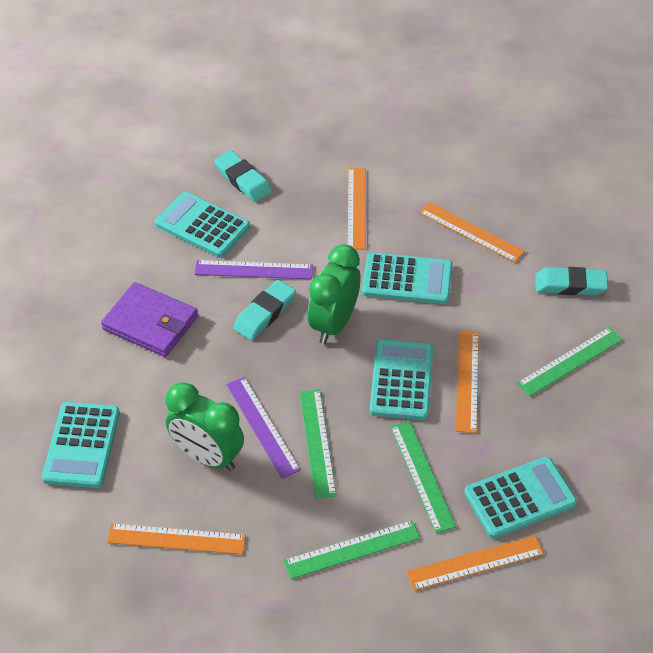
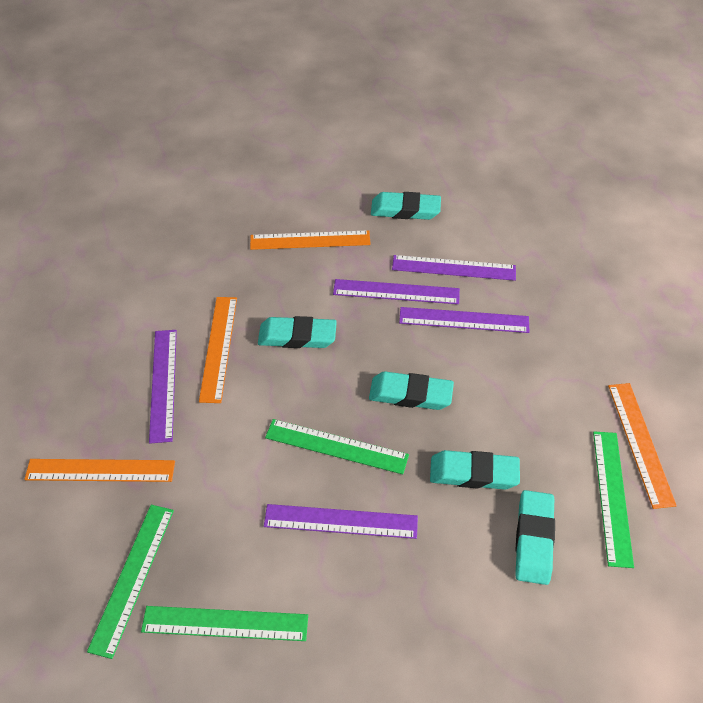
green clock: 2 -> 0
orange ruler: 5 -> 4
purple ruler: 2 -> 5
purple wallet: 1 -> 0
turquoise calculator: 5 -> 0
turquoise eraser: 3 -> 5

